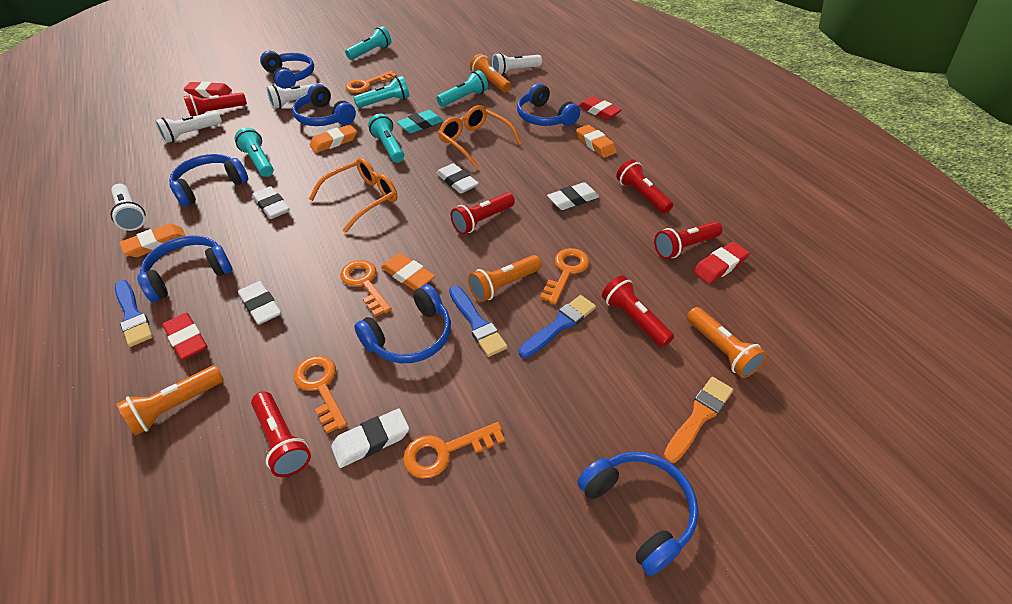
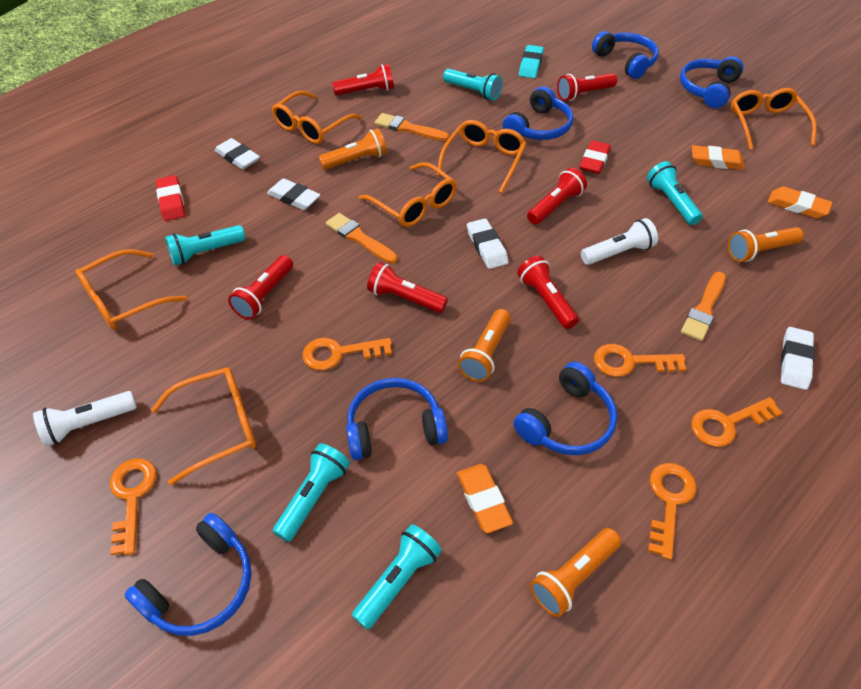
blue brush: 3 -> 0
blue headphones: 7 -> 6
orange brush: 1 -> 3
orange eraser: 4 -> 3
orange glasses: 2 -> 6
red eraser: 4 -> 2
white eraser: 5 -> 4
white flashlight: 4 -> 2

